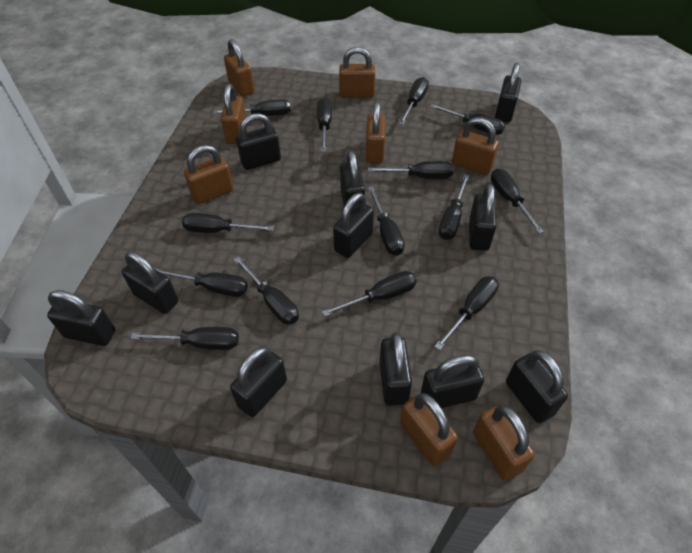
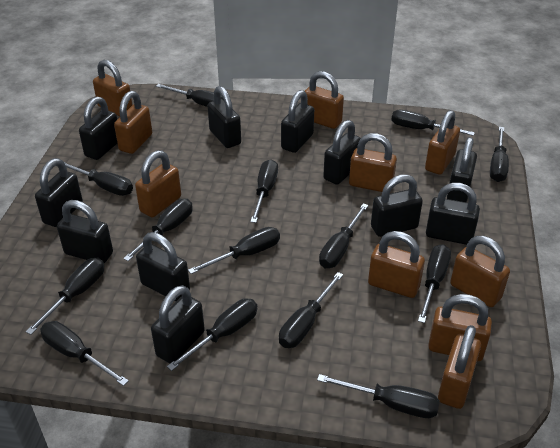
brown padlock: 8 -> 10

